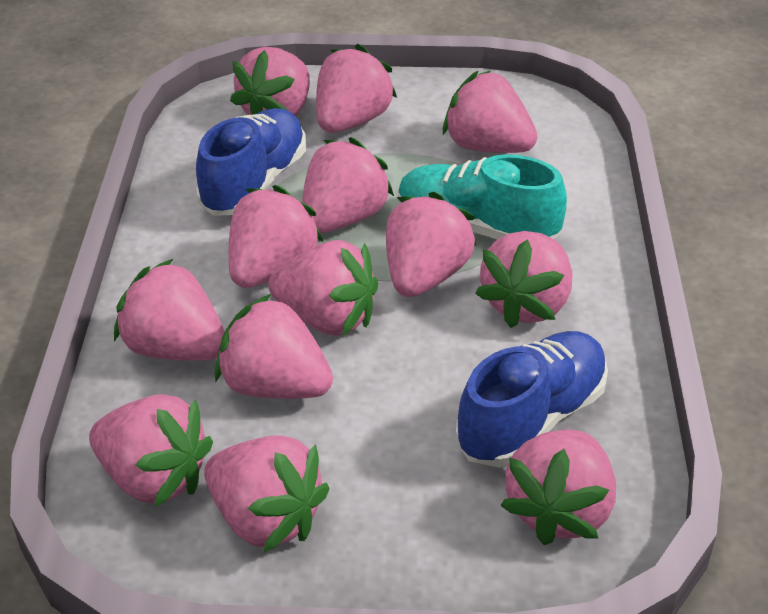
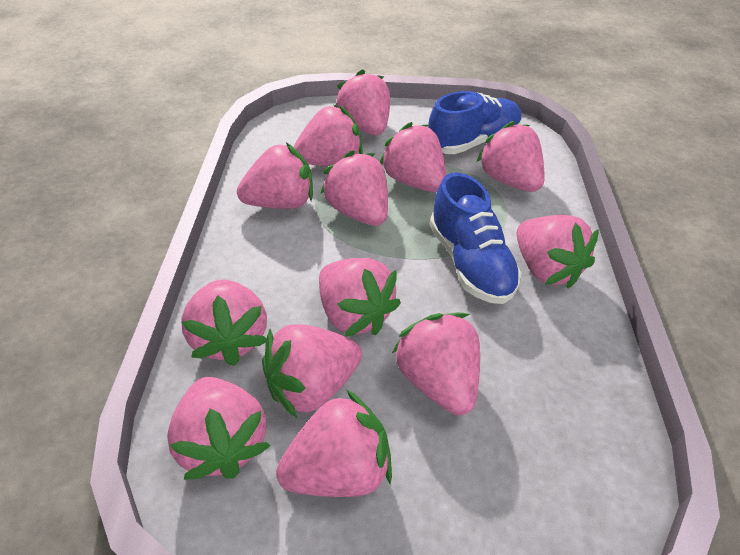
turquoise shoe: 1 -> 0

